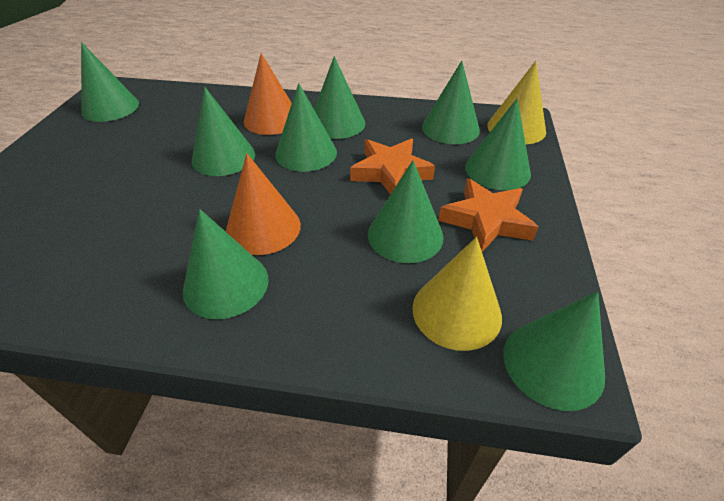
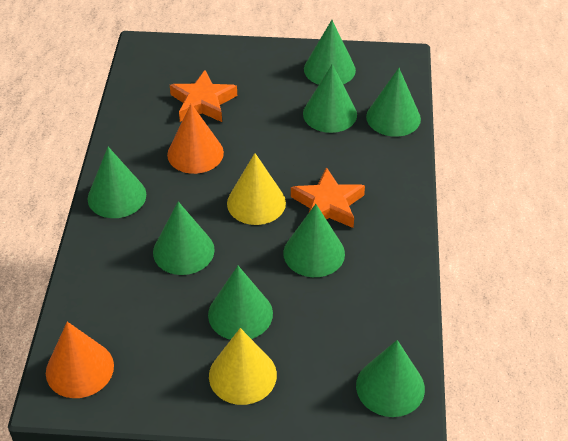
green cone: 9 -> 8

